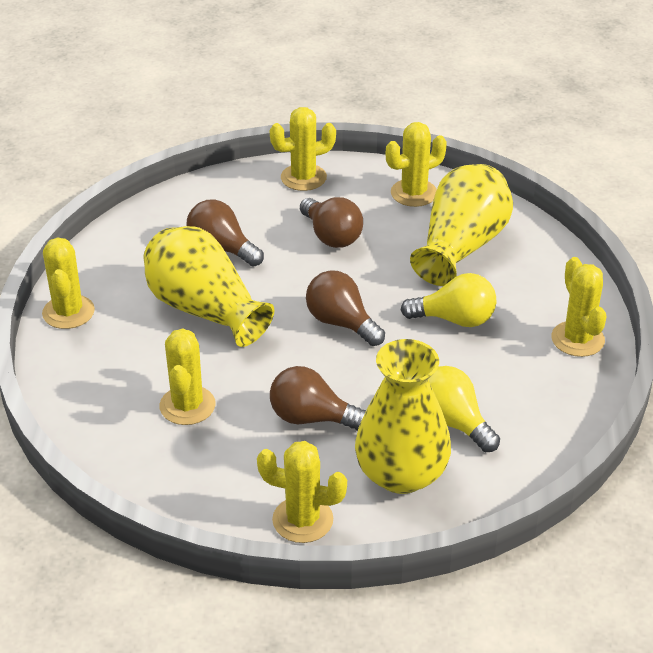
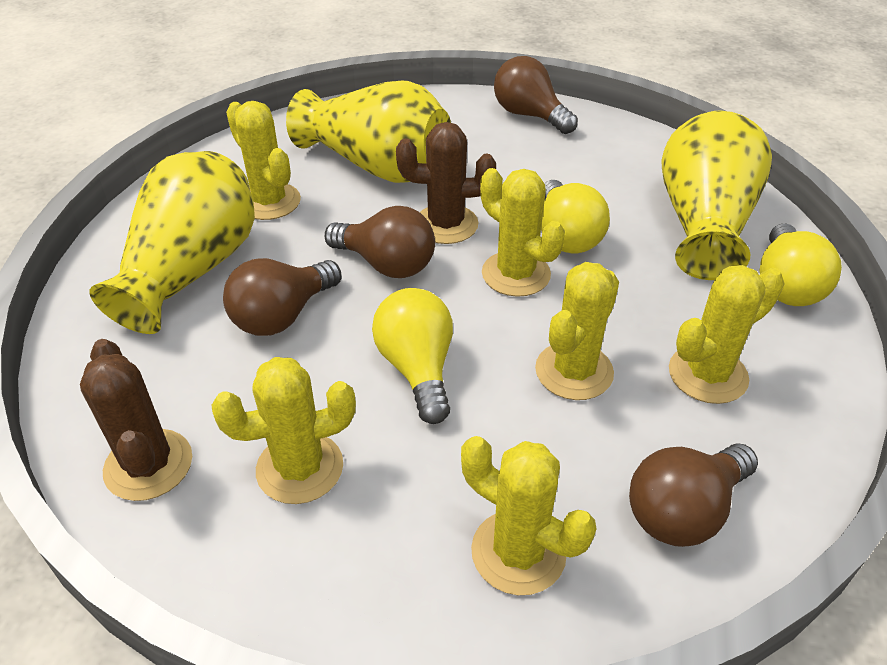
brown cactus: 0 -> 2
yellow light bulb: 2 -> 3

